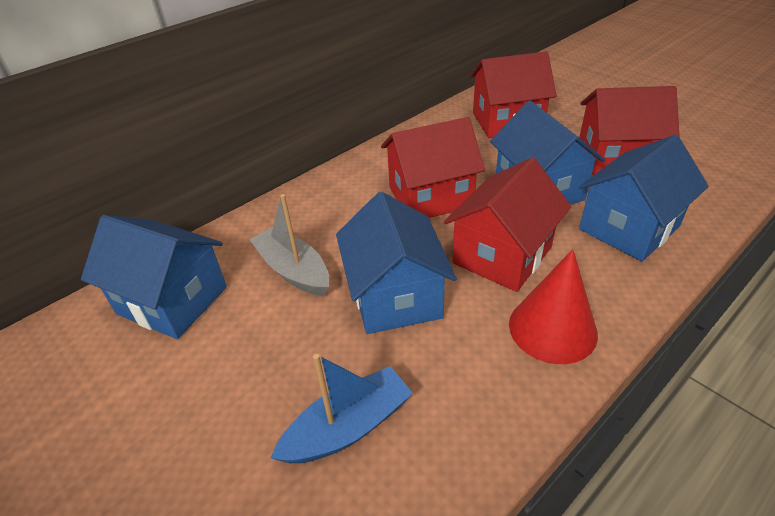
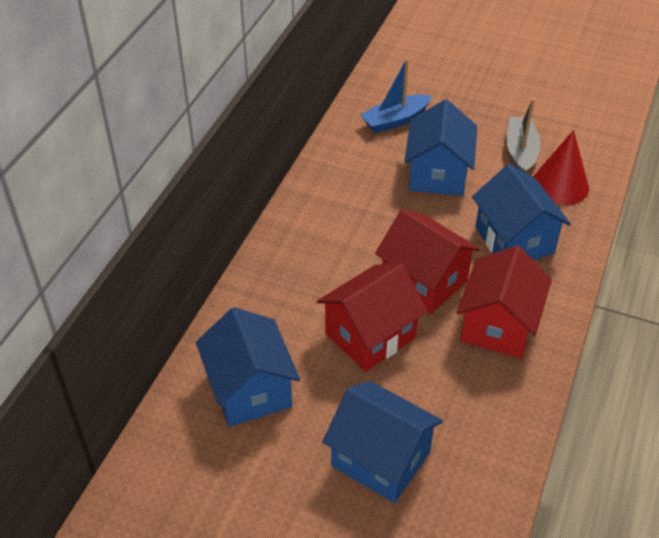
red house: 4 -> 3

